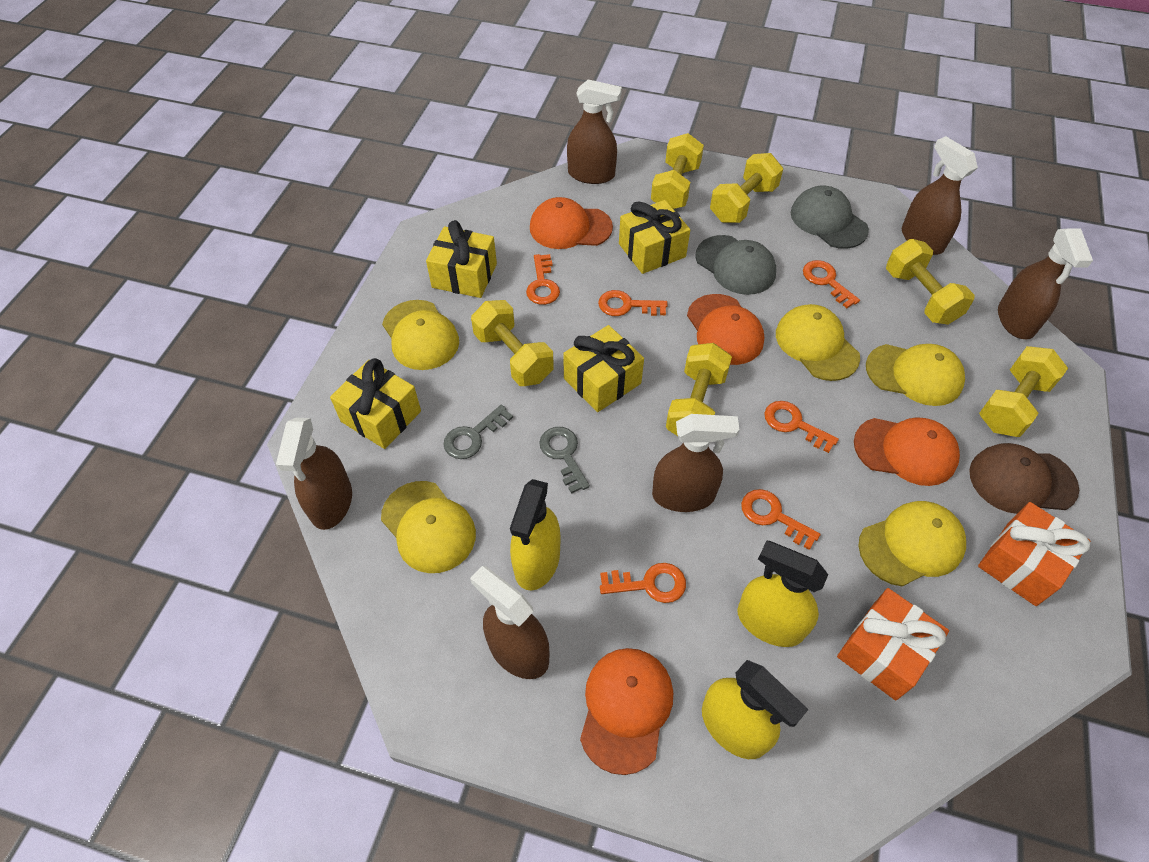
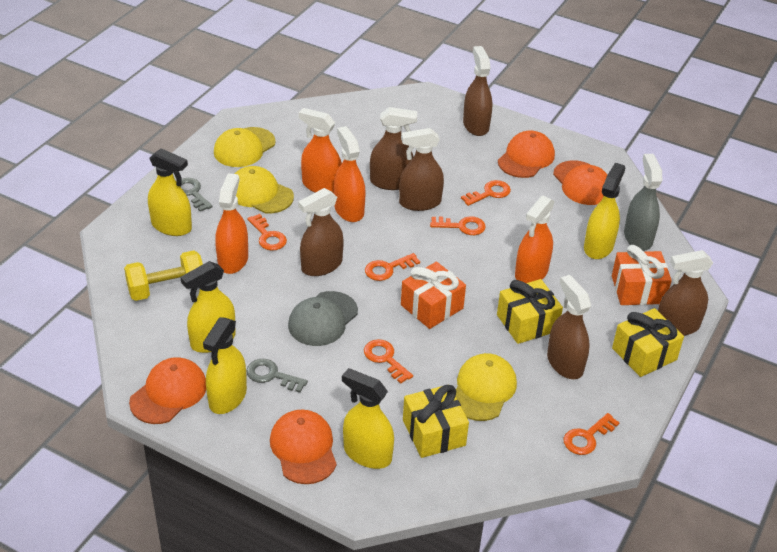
brown cap: 1 -> 0
grey cap: 2 -> 1
grey spray bottle: 0 -> 1
orange spray bottle: 0 -> 4
yellow cap: 5 -> 3
yellow dumbbell: 6 -> 1
yellow gift: 4 -> 3
yellow spray bottle: 3 -> 5

